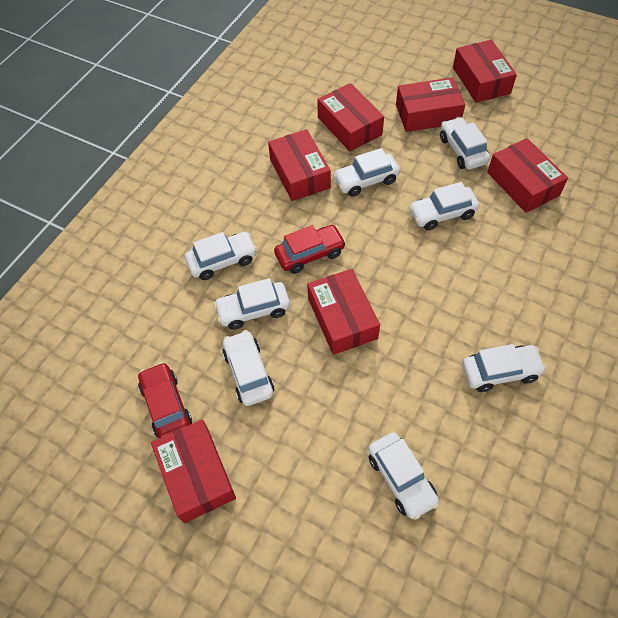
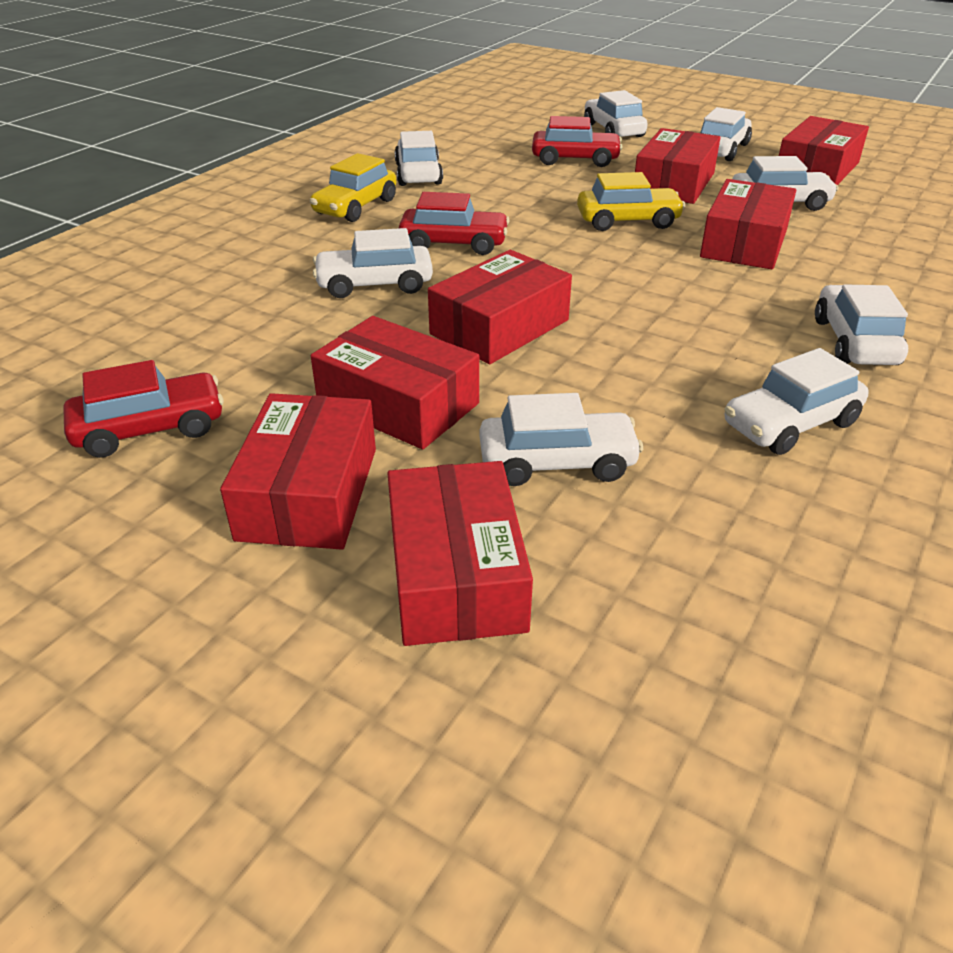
red car: 2 -> 3
yellow car: 0 -> 2

